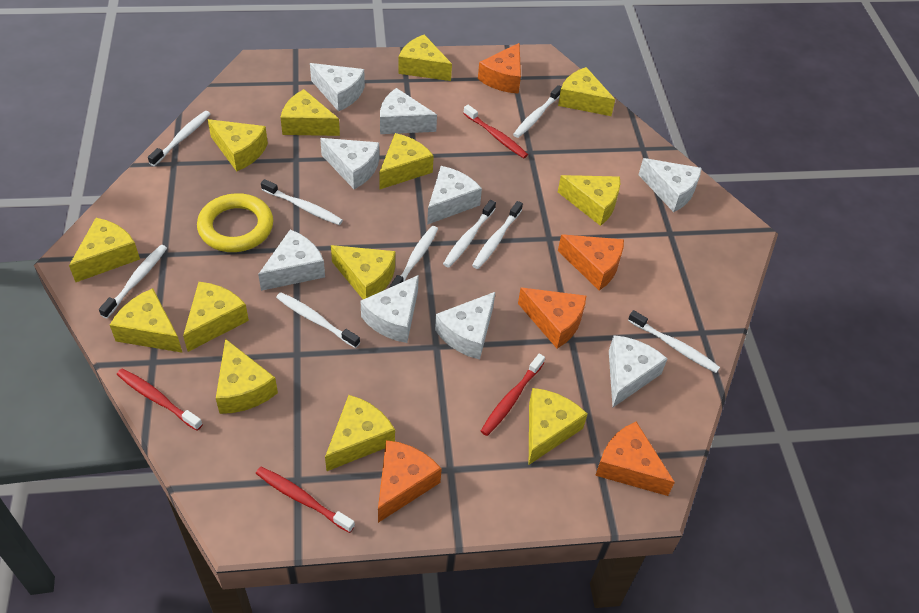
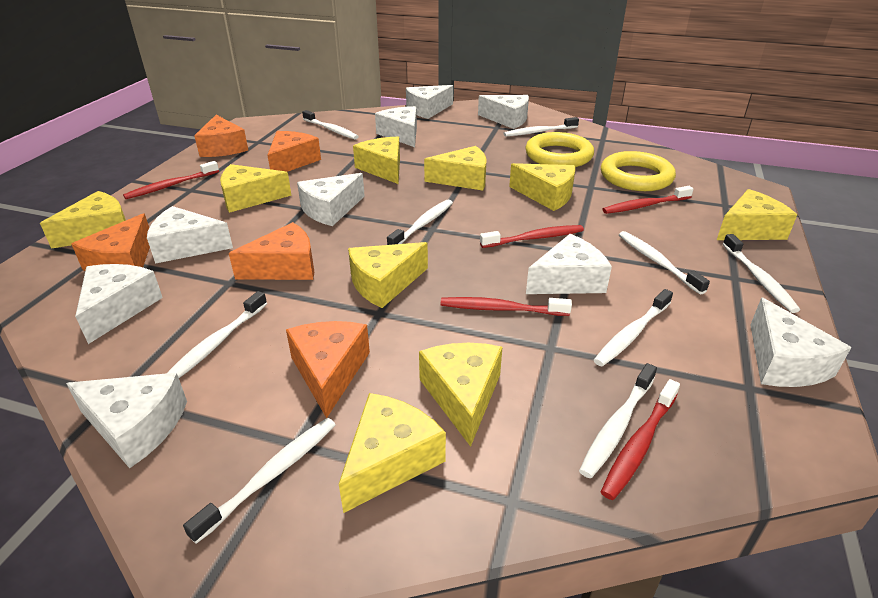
red toothbrush: 4 -> 5
yellow cheese: 13 -> 9
yellow ring: 1 -> 2

